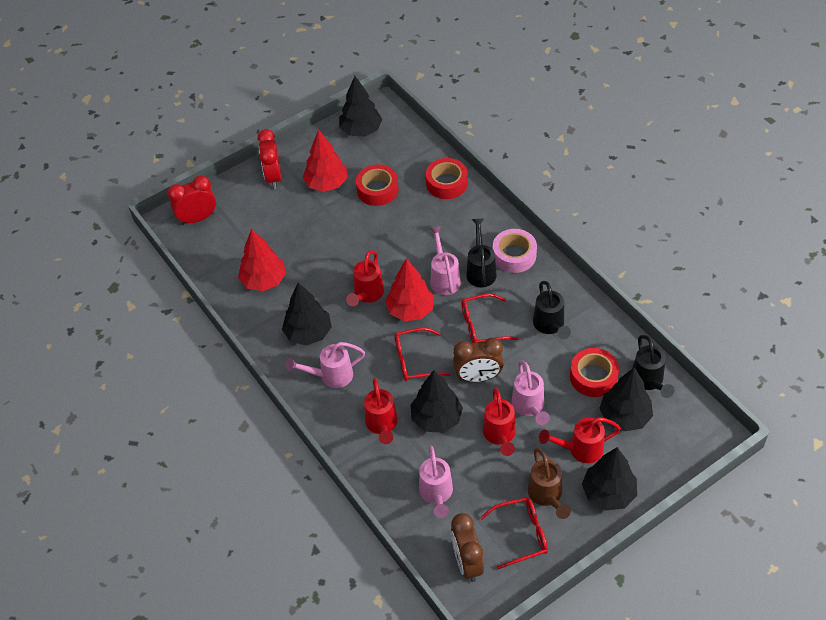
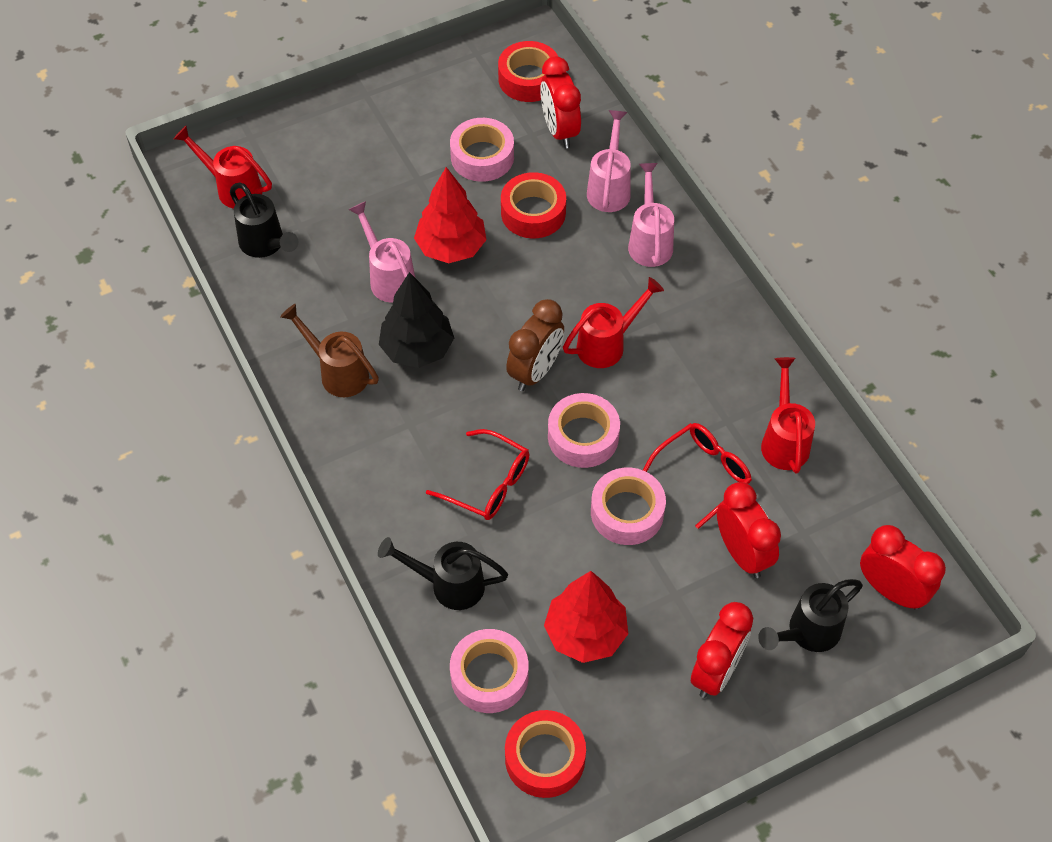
black tree: 5 -> 1
brown clock: 2 -> 1
pink tape: 1 -> 4
pink watering can: 4 -> 3
red clock: 2 -> 4
red glasses: 3 -> 2
red tree: 3 -> 2
red watering can: 4 -> 3

